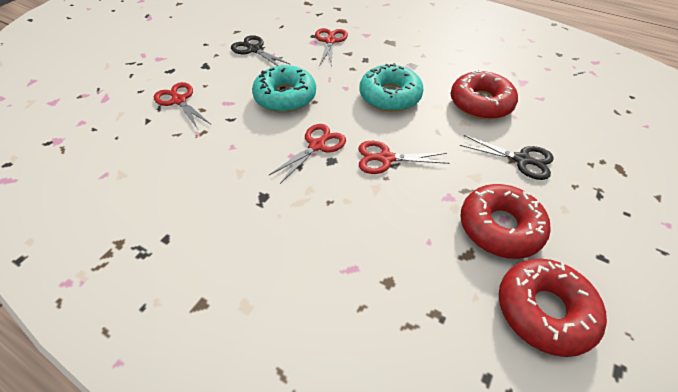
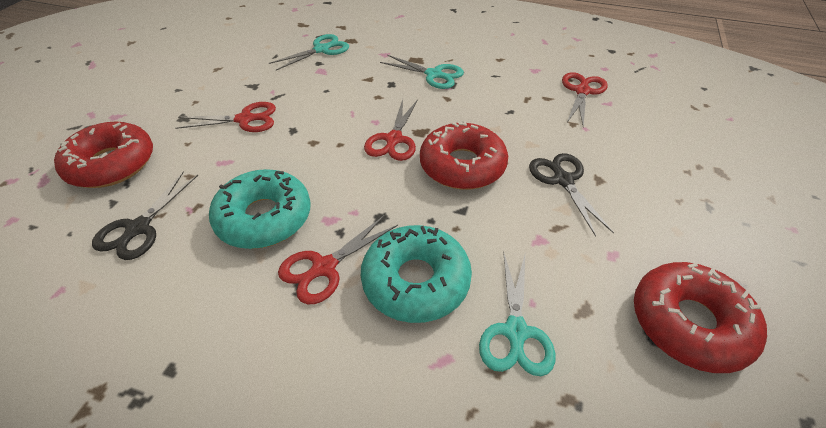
turquoise scissors: 0 -> 3

